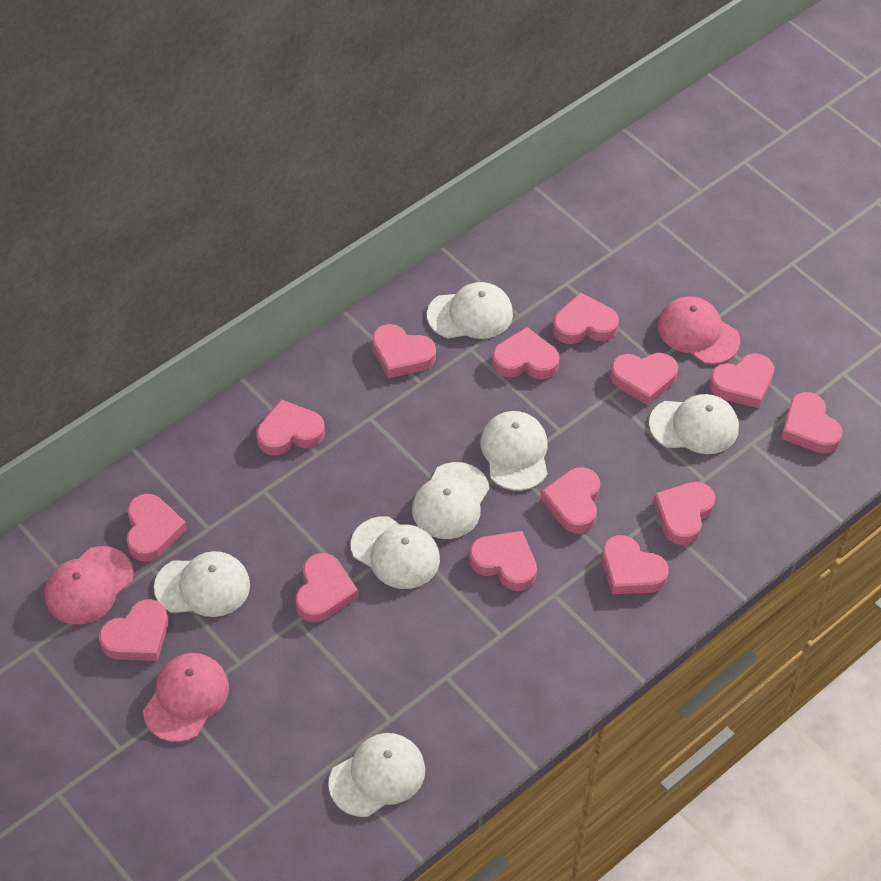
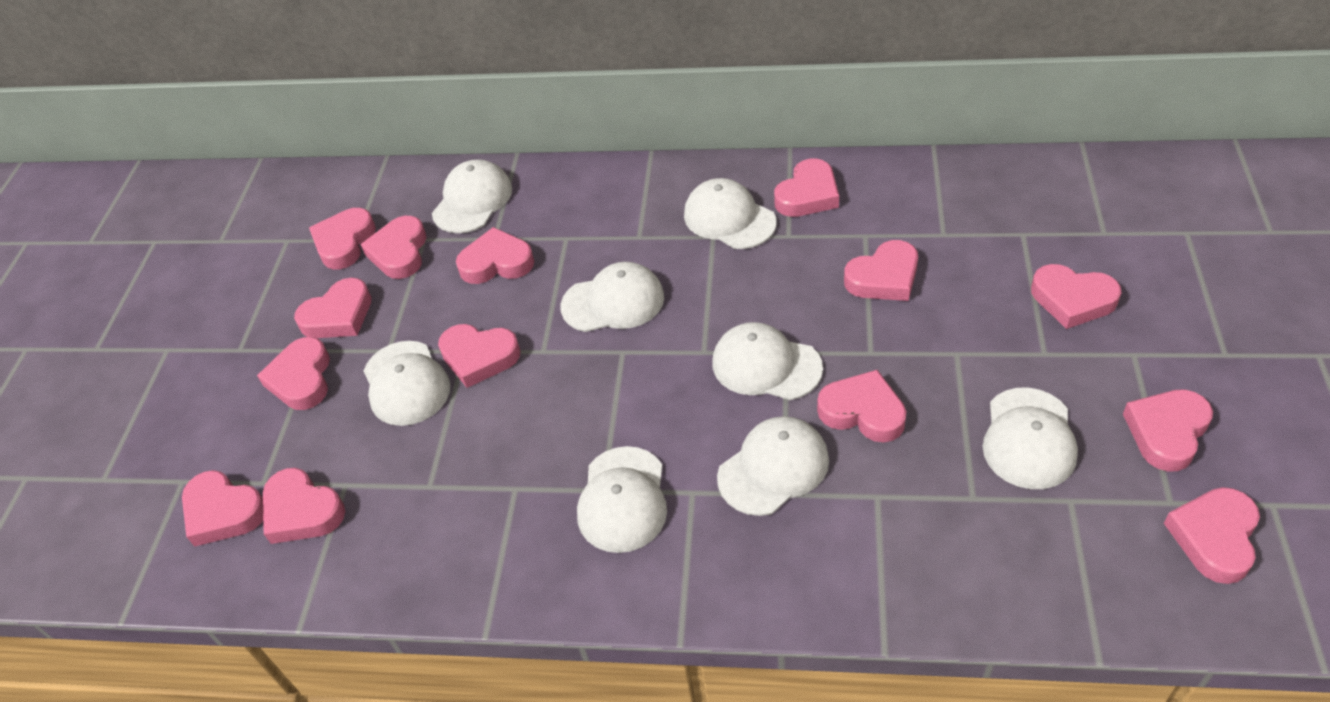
pink cap: 3 -> 0
white cap: 7 -> 8

